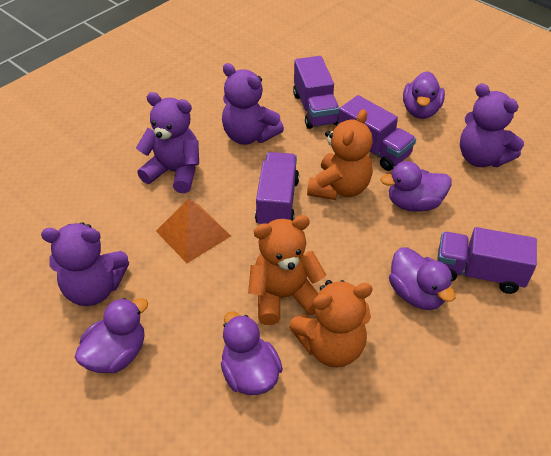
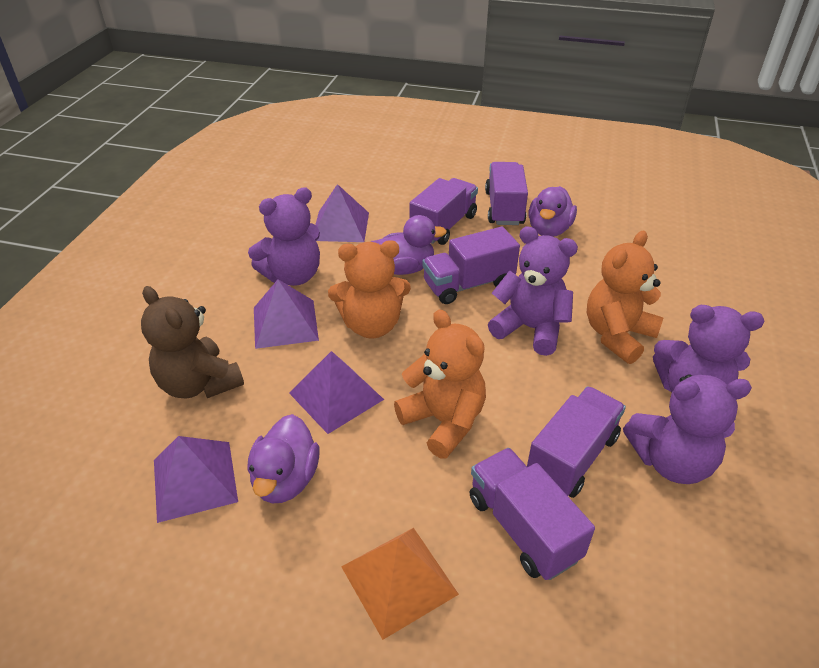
brown teddy bear: 0 -> 1
purple duck: 5 -> 3
purple pyramid: 0 -> 4
purple truck: 4 -> 5

